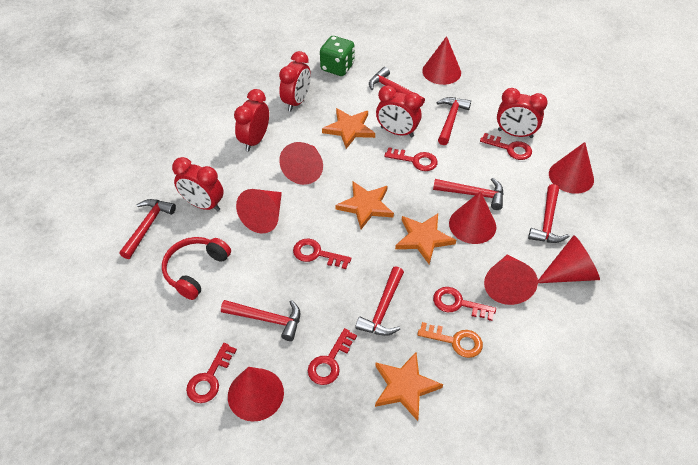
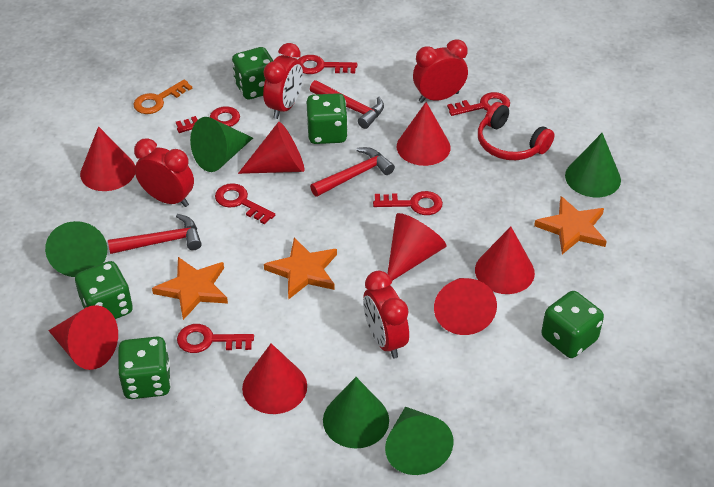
green cone: 0 -> 5
green dice: 1 -> 5
orange star: 4 -> 3
red clock: 5 -> 4
red hammer: 7 -> 3

